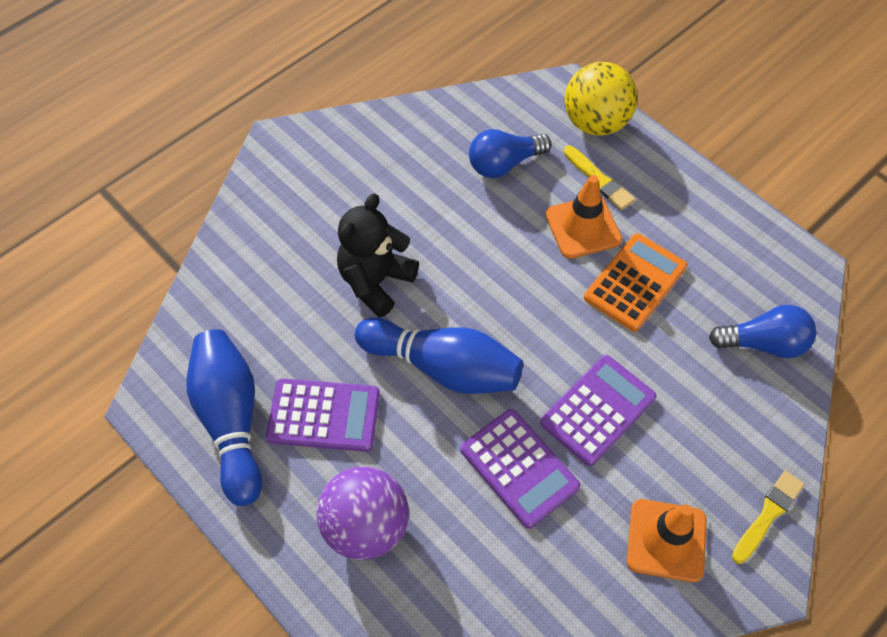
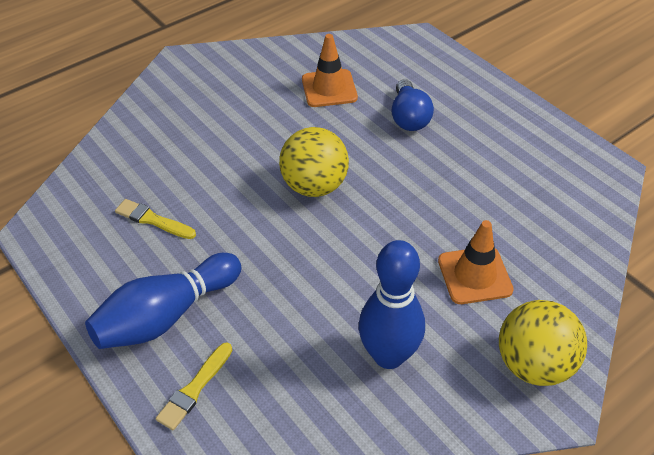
black teddy bear: 1 -> 0
blue light bulb: 2 -> 1
orange calculator: 1 -> 0
purple ball: 1 -> 0
purple calculator: 3 -> 0
yellow ball: 1 -> 2

